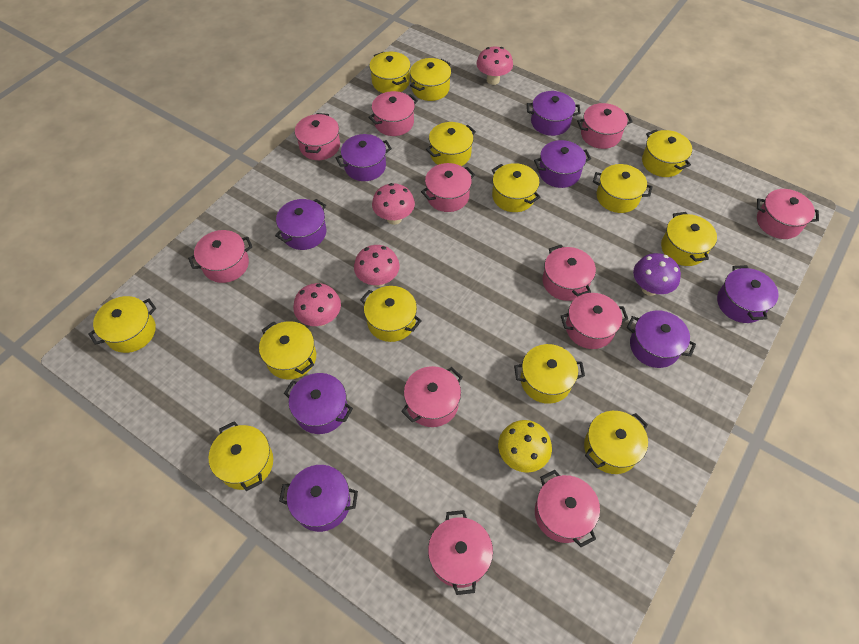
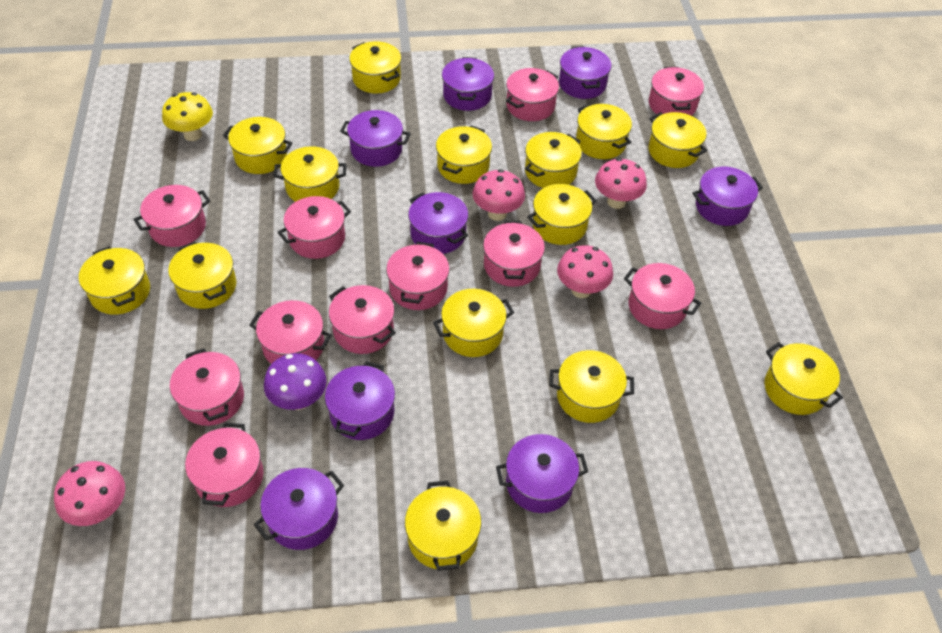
yellow pot: 13 -> 14

